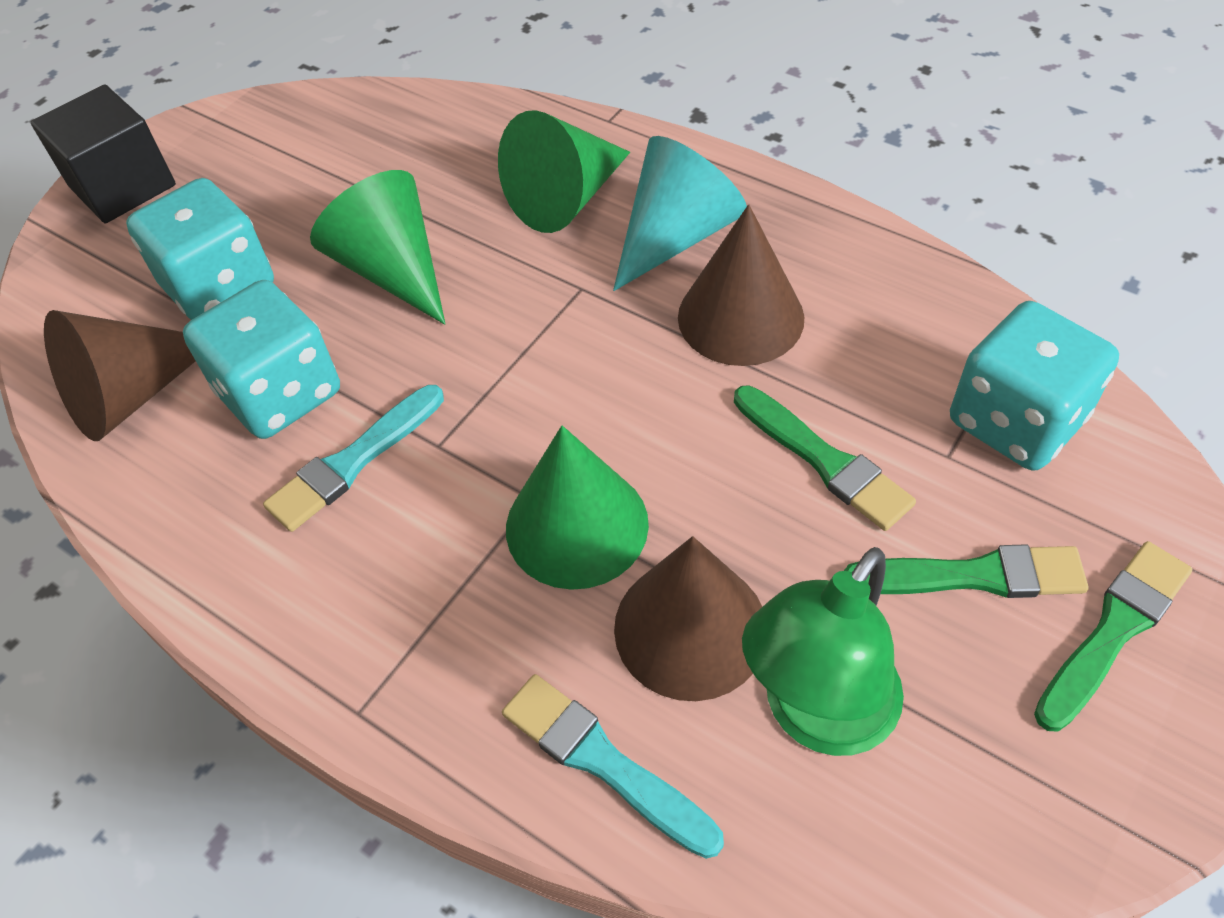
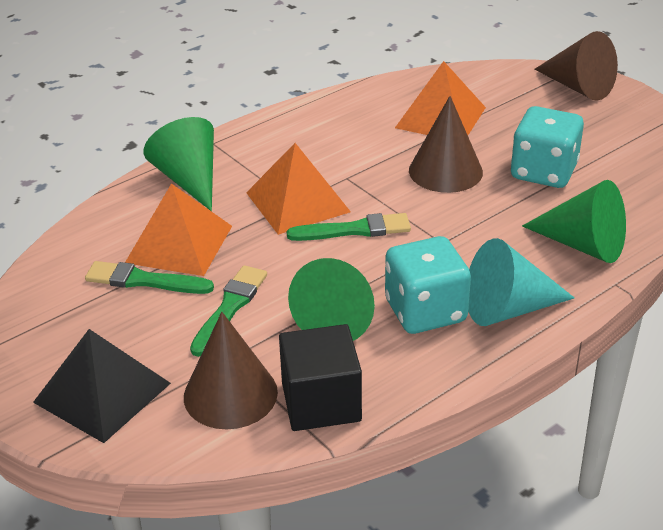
black pyramid: 0 -> 1
green lamp: 1 -> 0
orange pyramid: 0 -> 3
turquoise brush: 2 -> 0
turquoise dice: 3 -> 2

